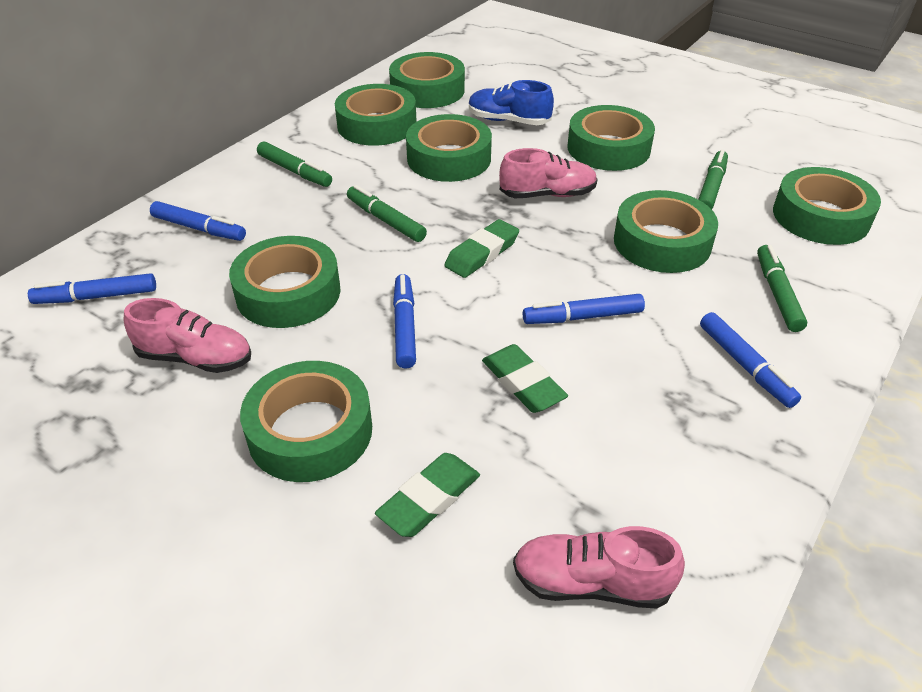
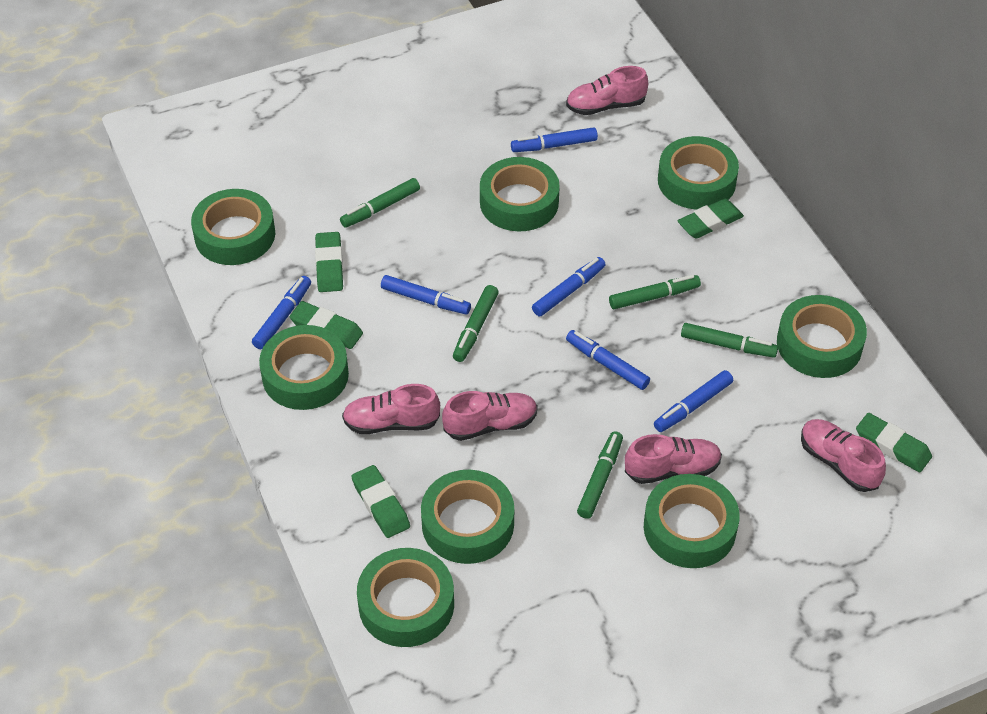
blue marker: 5 -> 6
blue shoe: 1 -> 0
green eraser: 3 -> 5
green marker: 4 -> 5
pink shoe: 3 -> 5

